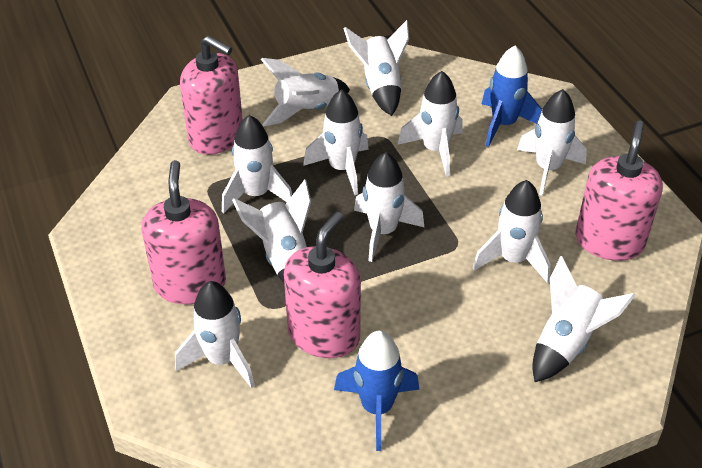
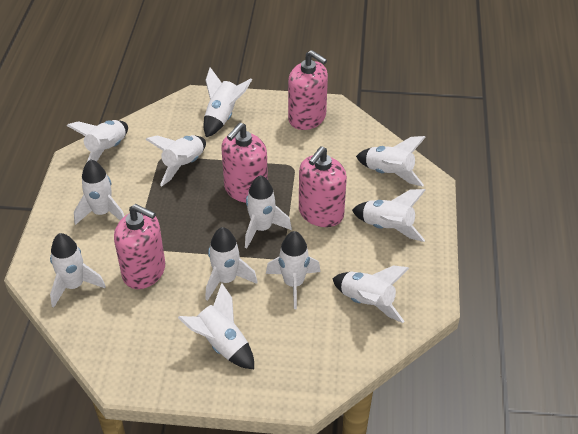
blue rocket: 2 -> 0
white rocket: 11 -> 12

